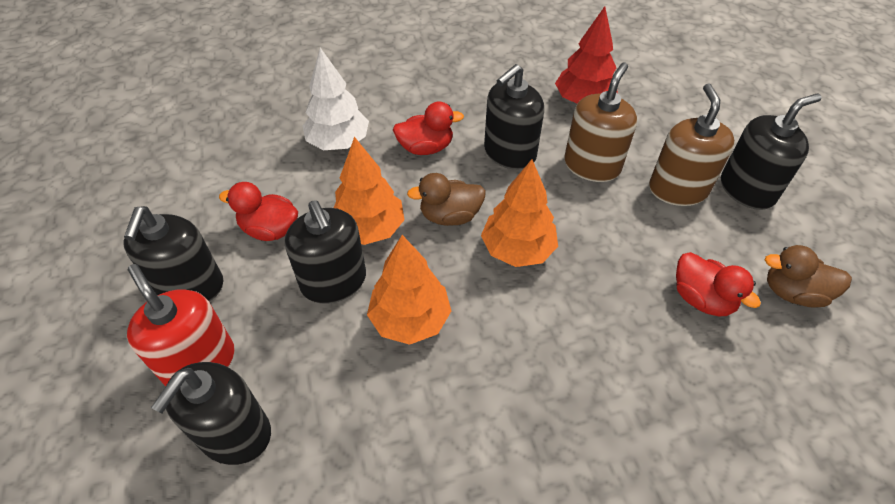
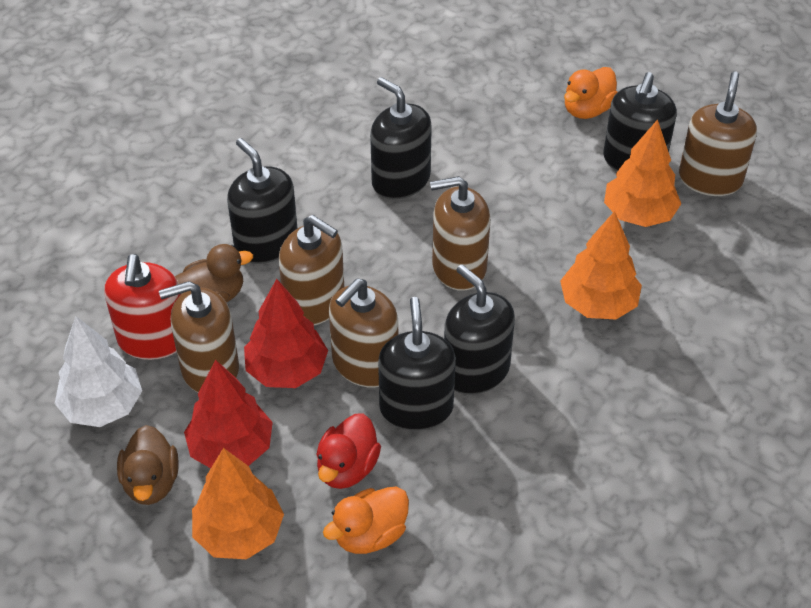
brown soap dispenser: 2 -> 5
orange duck: 0 -> 2
red duck: 3 -> 1
red tree: 1 -> 2

